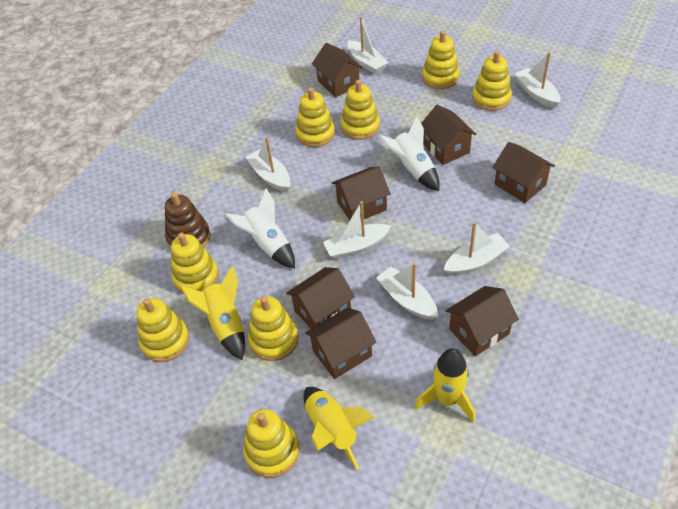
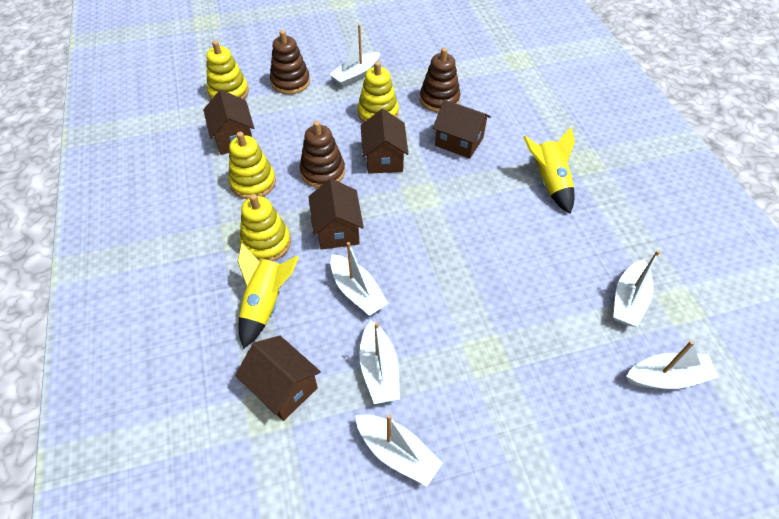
brown house: 7 -> 5
brown stacking toy: 1 -> 3
white rocket: 2 -> 0
yellow rocket: 3 -> 2
yellow stacking toy: 8 -> 4

